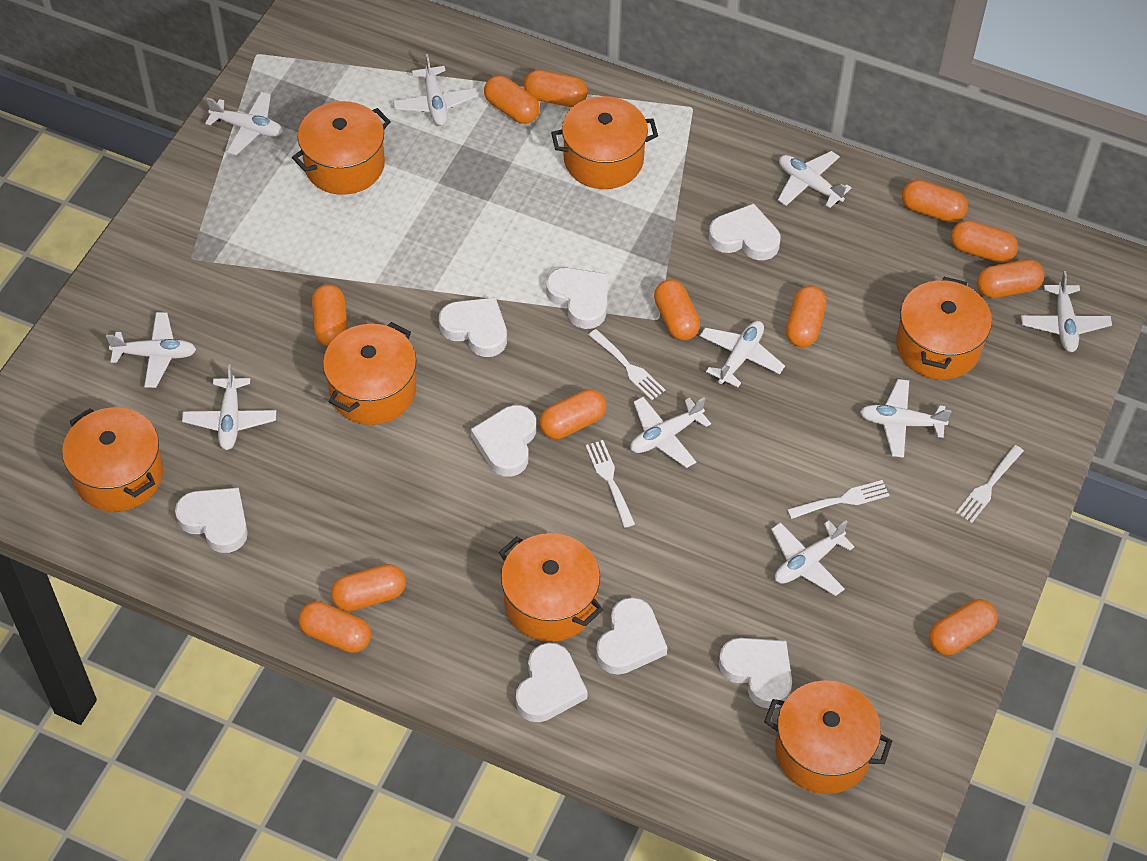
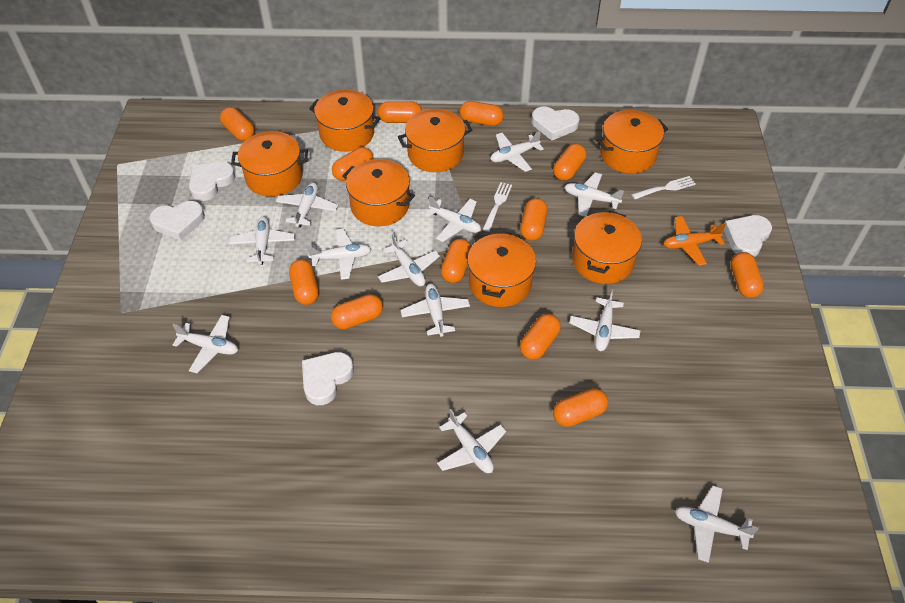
orange plane: 0 -> 1
white fork: 4 -> 2
white heart: 8 -> 5
white plane: 10 -> 12

